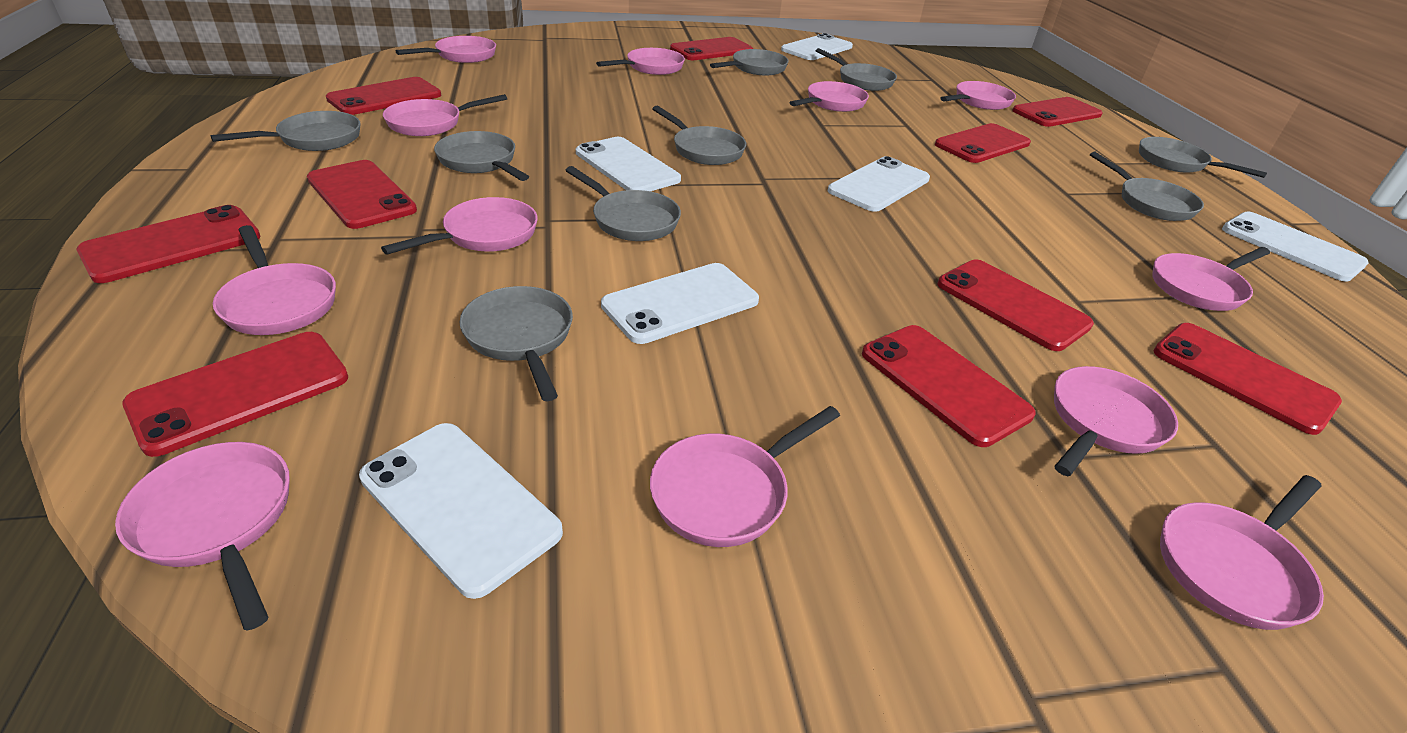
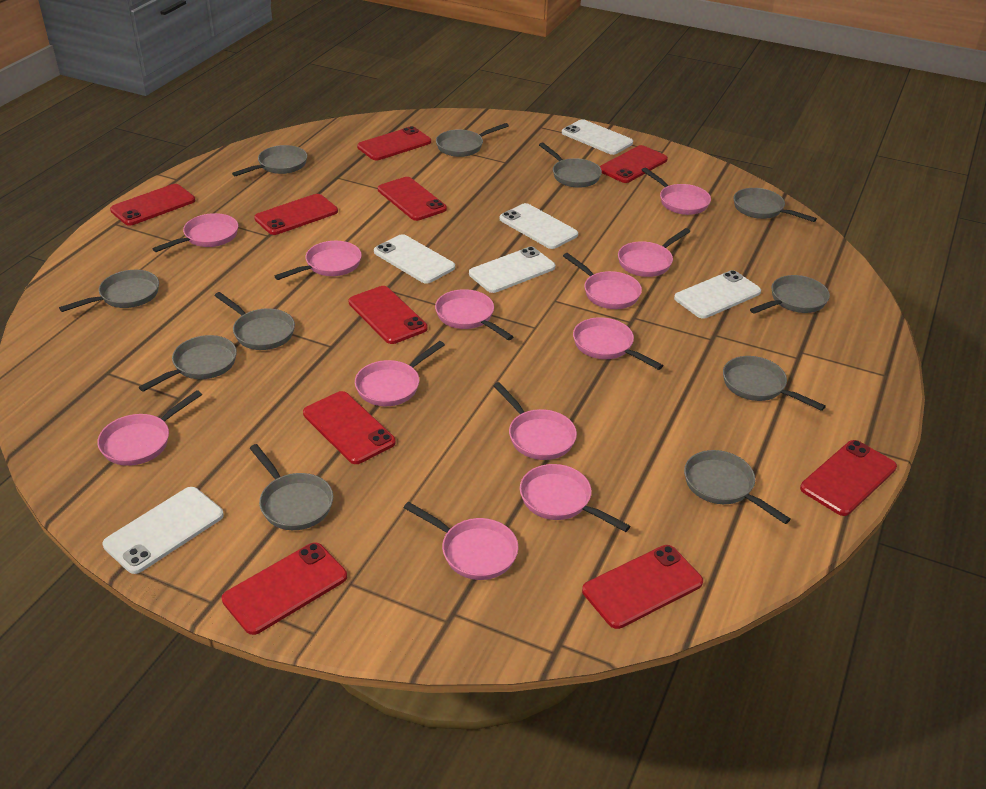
grey pan: 9 -> 11

